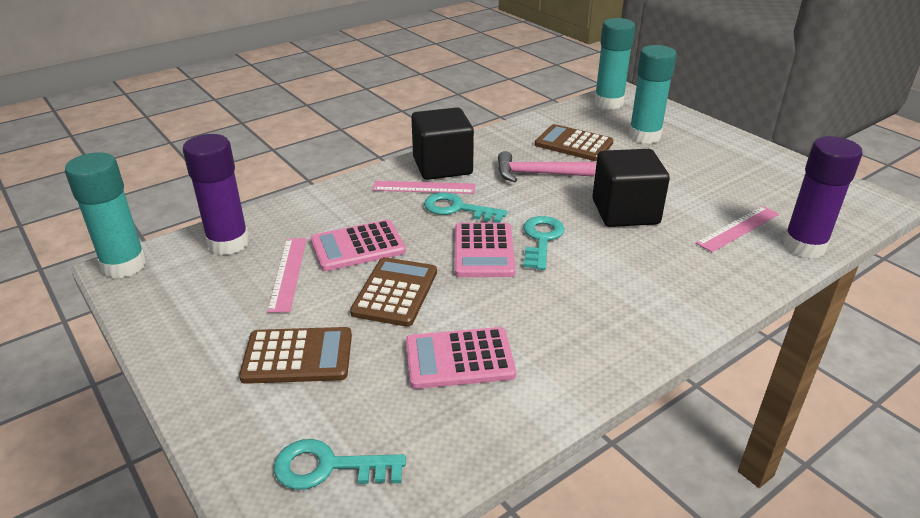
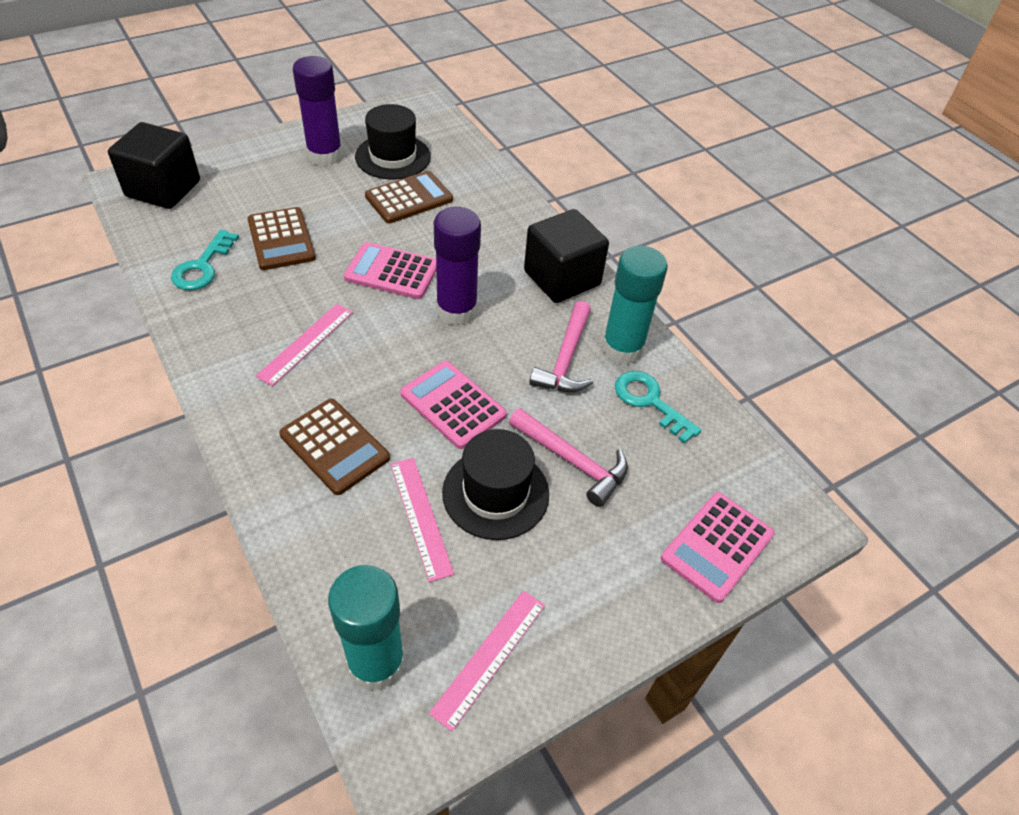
black hat: 0 -> 2
pink hammer: 1 -> 2
turquoise glue stick: 3 -> 2
turquoise key: 3 -> 2

